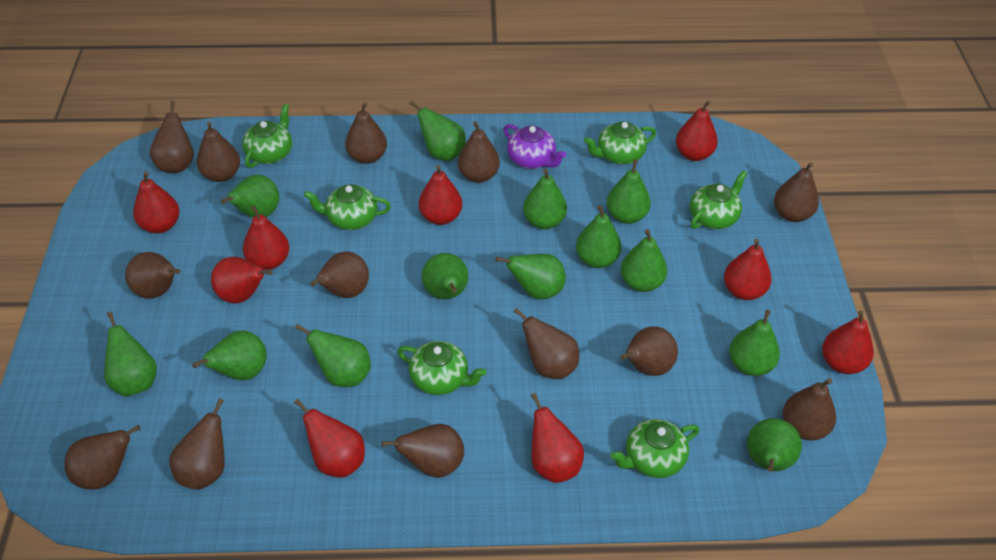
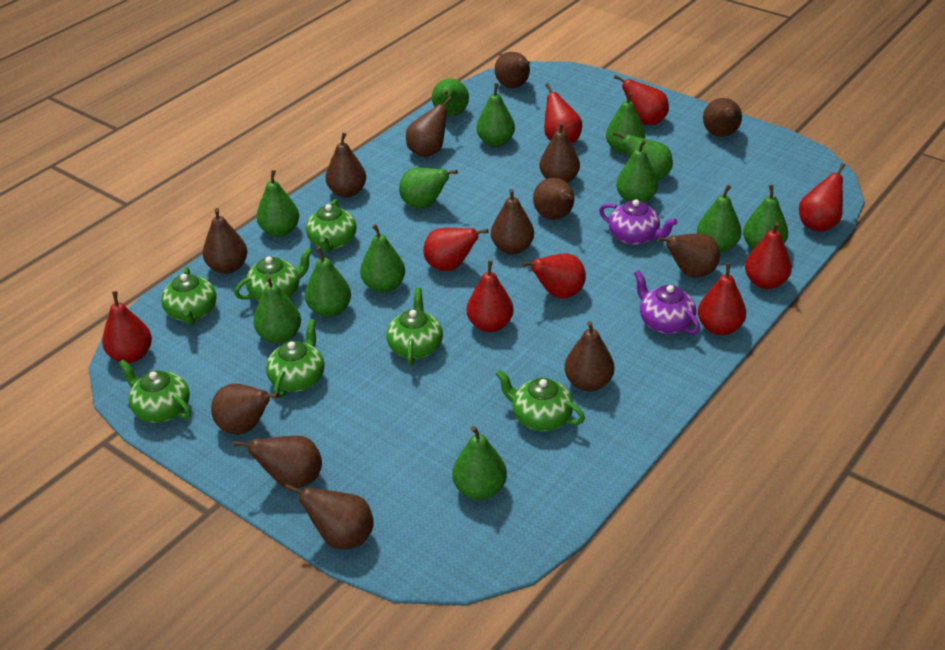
green teapot: 6 -> 7
purple teapot: 1 -> 2

